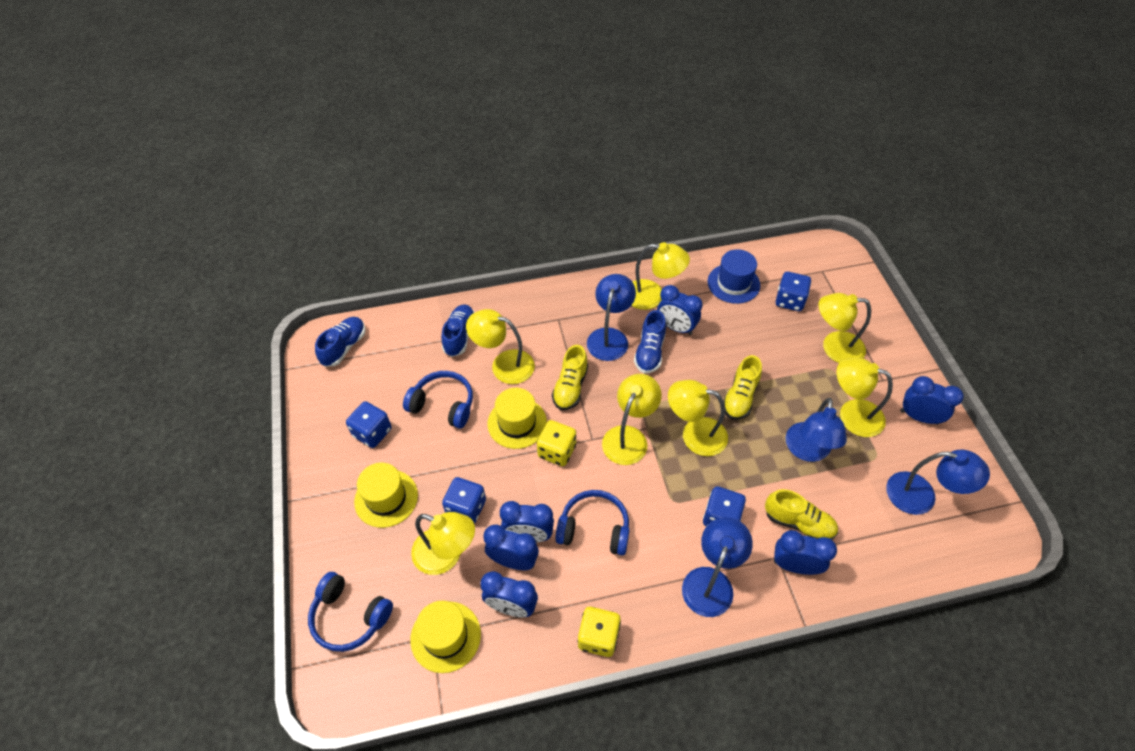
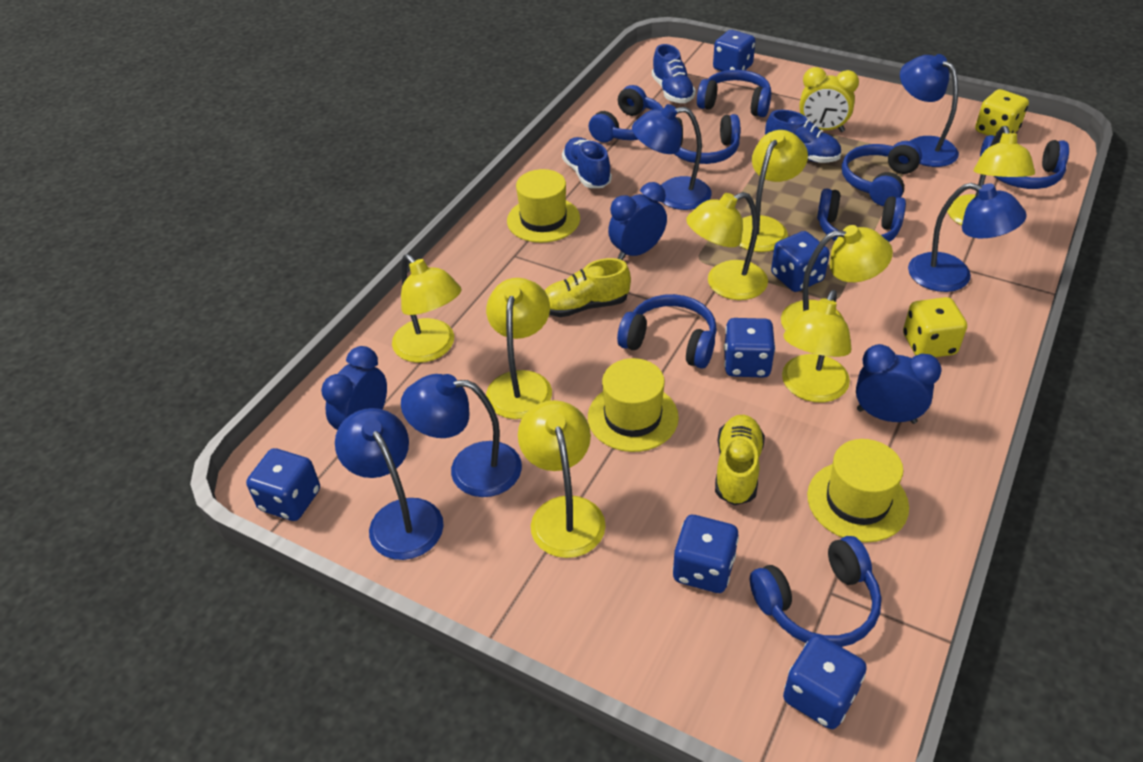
blue clock: 6 -> 3
blue dice: 4 -> 6
blue hat: 1 -> 0
blue headphones: 3 -> 8
blue lamp: 4 -> 5
yellow clock: 0 -> 1
yellow lamp: 7 -> 8
yellow shoe: 3 -> 2

